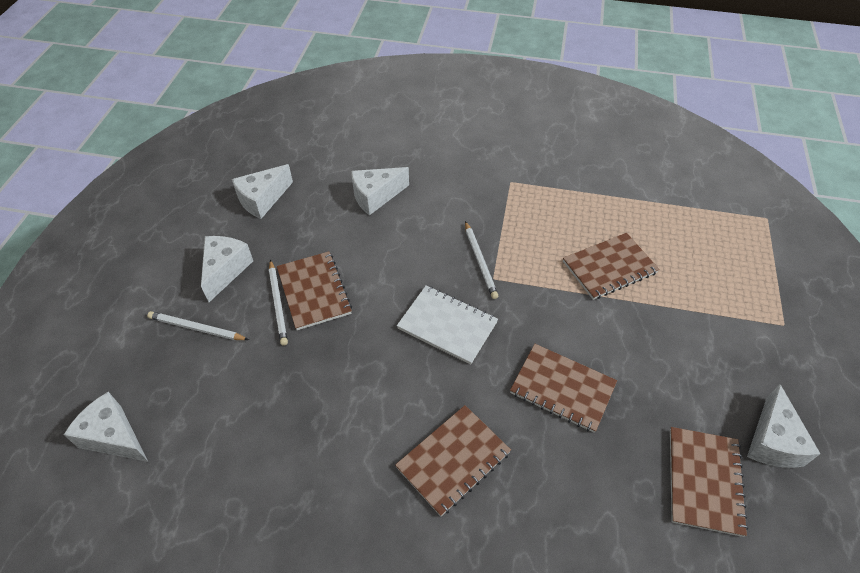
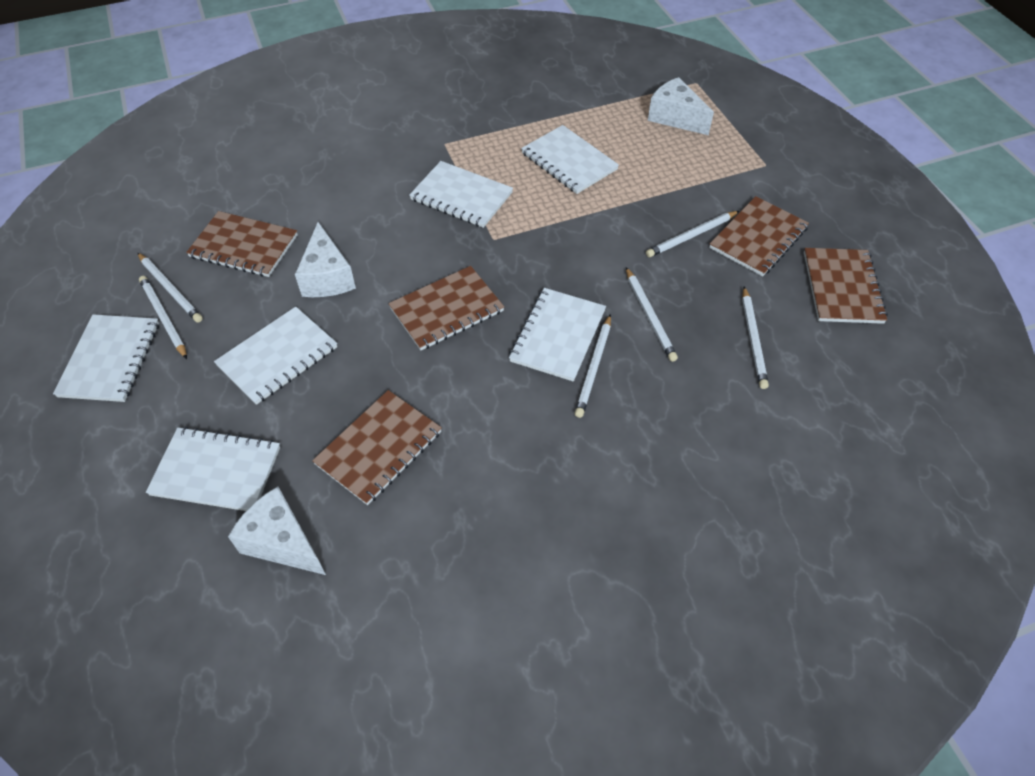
white cheese: 5 -> 3
white notebook: 1 -> 6
white pencil: 3 -> 6

